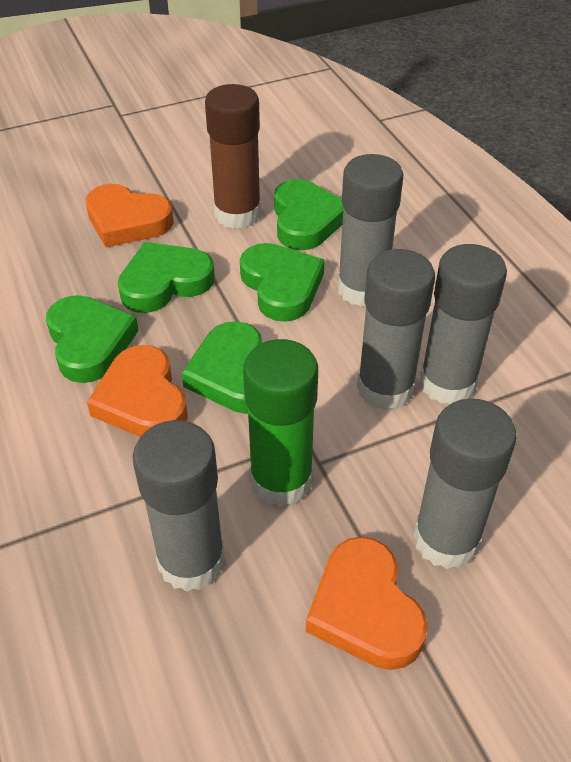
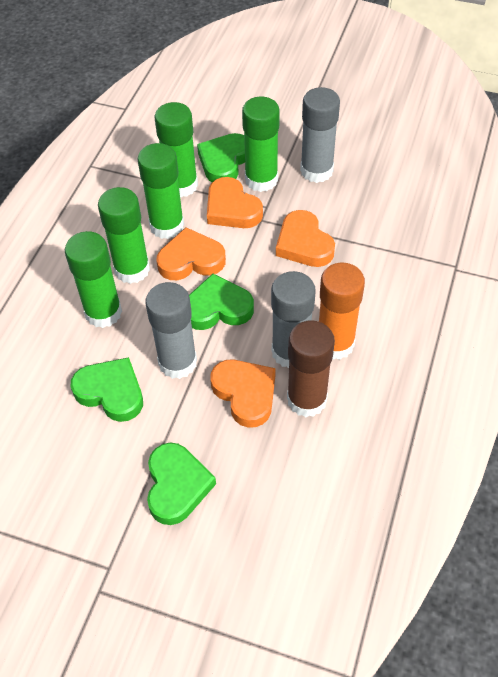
green glue stick: 1 -> 5
green heart: 5 -> 4
grey glue stick: 5 -> 3
orange glue stick: 0 -> 1
orange heart: 3 -> 4

